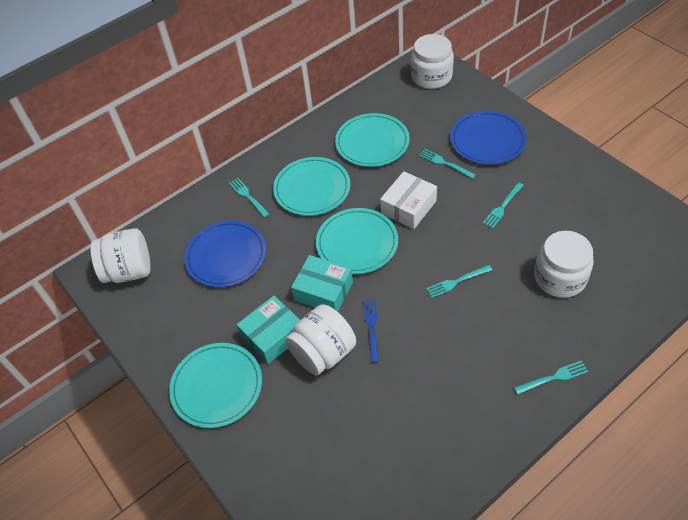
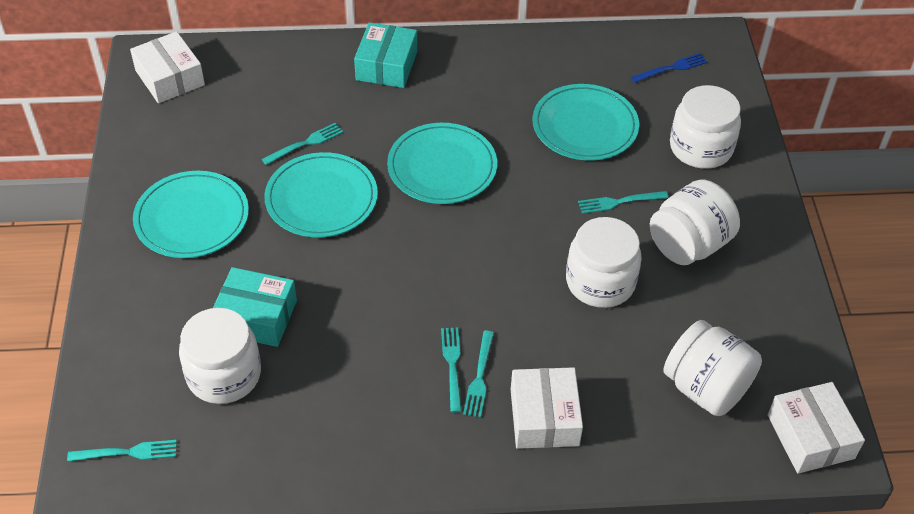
blue plate: 2 -> 0
white box: 1 -> 3
white jar: 4 -> 5

